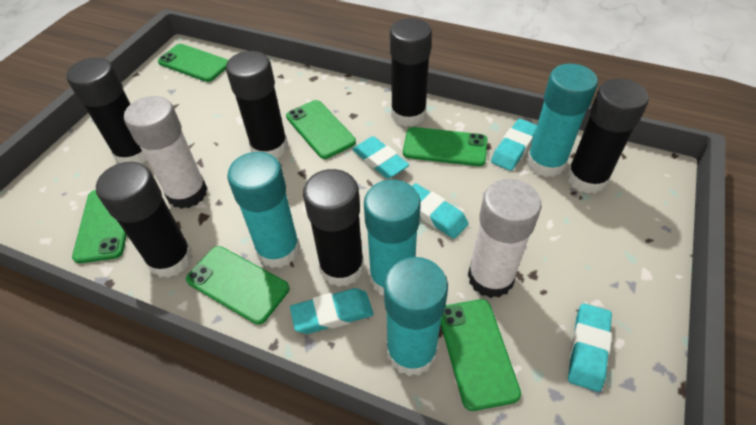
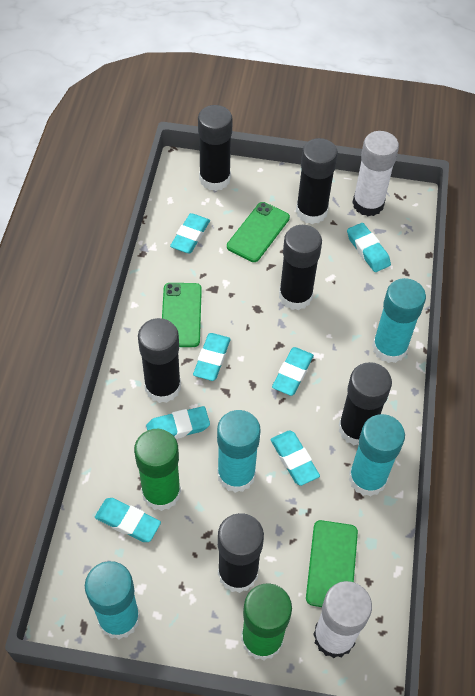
green glue stick: 0 -> 2
green phone: 6 -> 3
turquoise eraser: 5 -> 7

